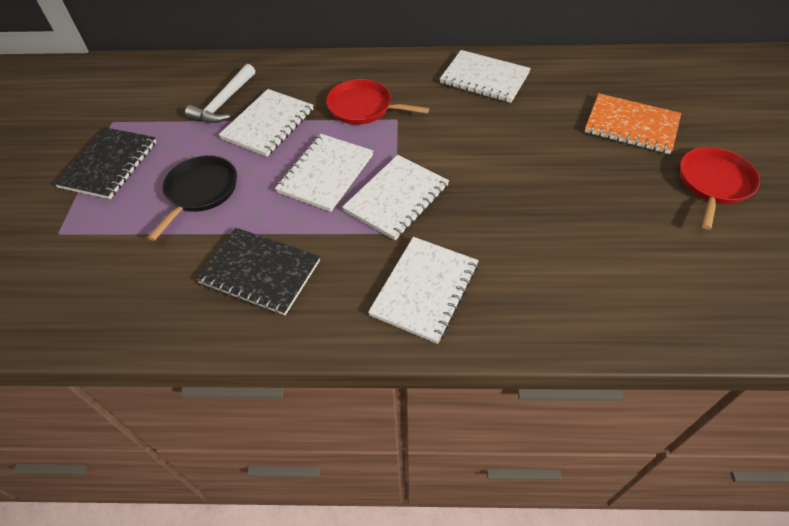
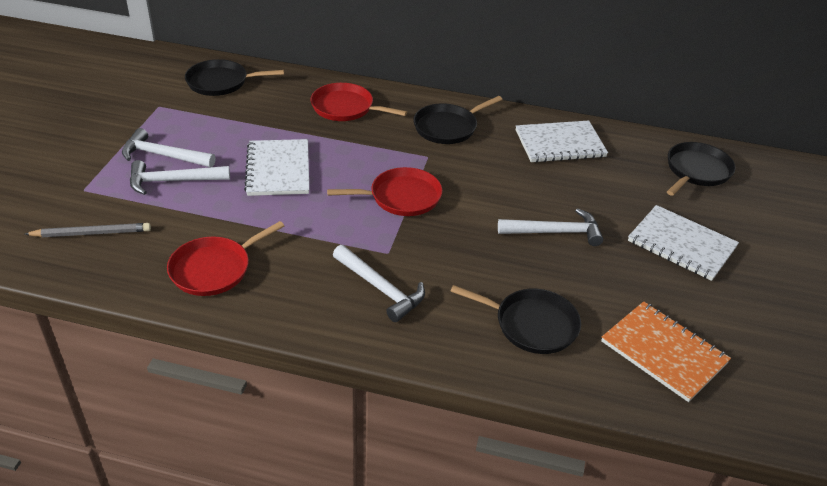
black notebook: 2 -> 0
black pan: 1 -> 4
grey pencil: 0 -> 1
red pan: 2 -> 3
white hammer: 1 -> 4
white notebook: 5 -> 3

